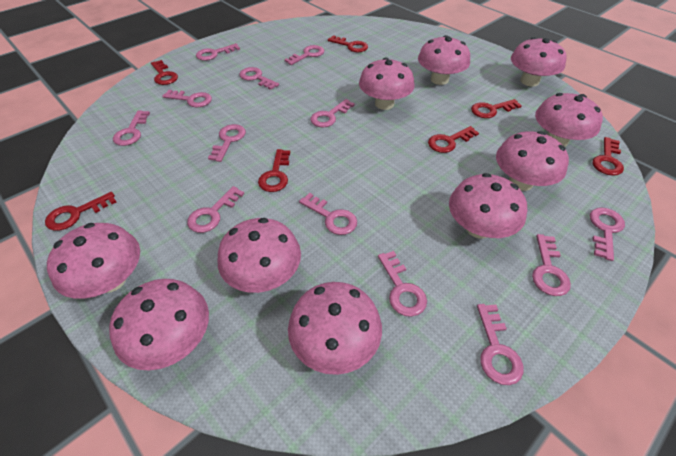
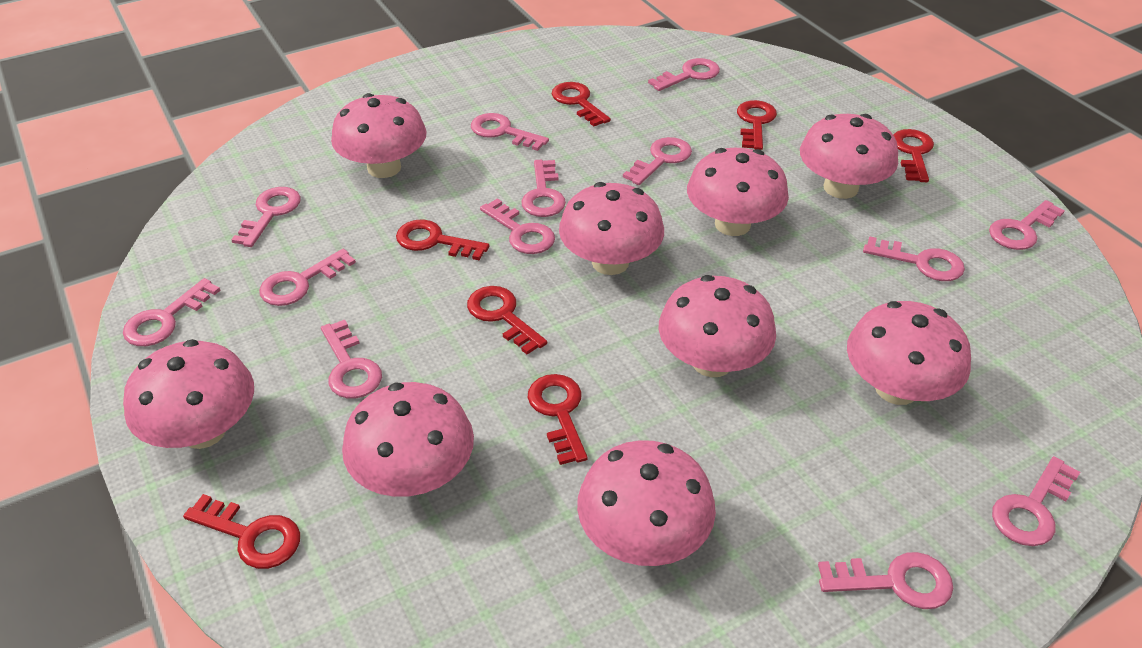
pink mushroom: 10 -> 9

